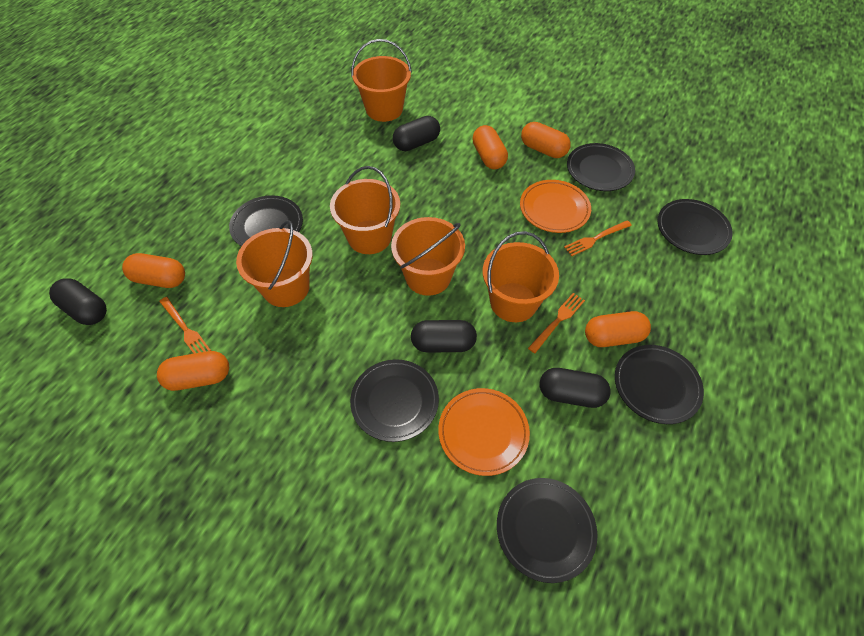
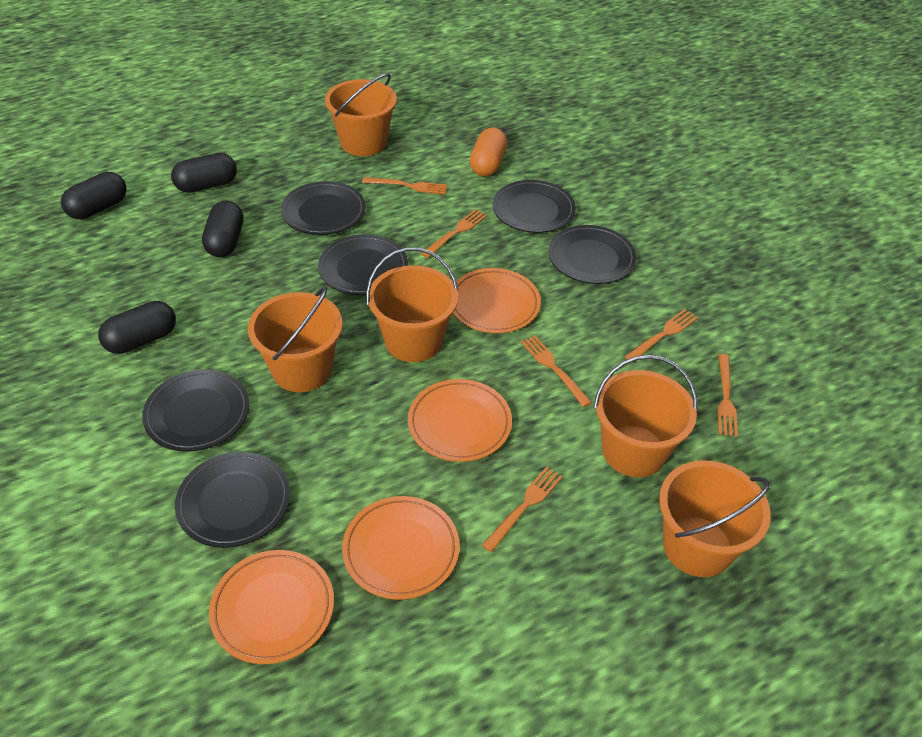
orange capsule: 5 -> 1
orange fork: 3 -> 6
orange plate: 2 -> 4

